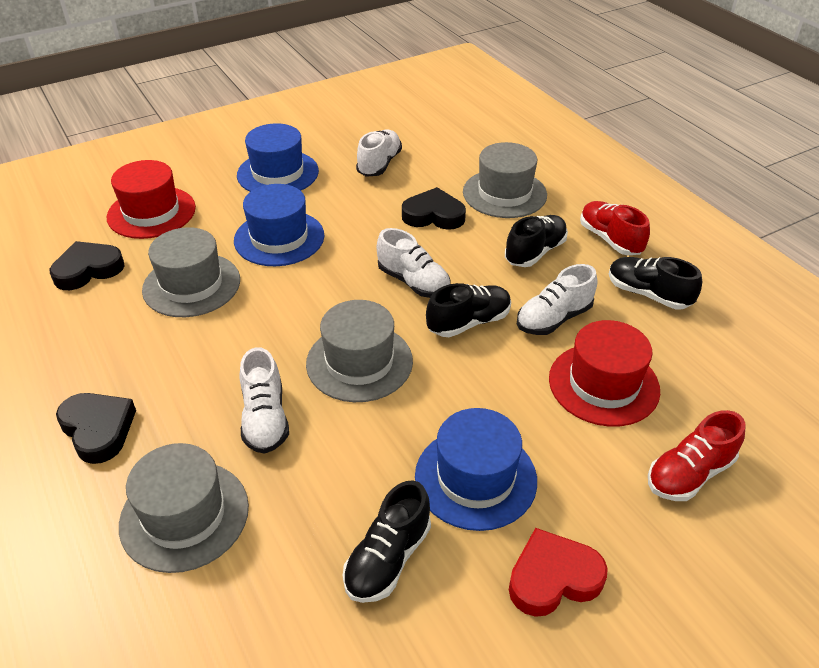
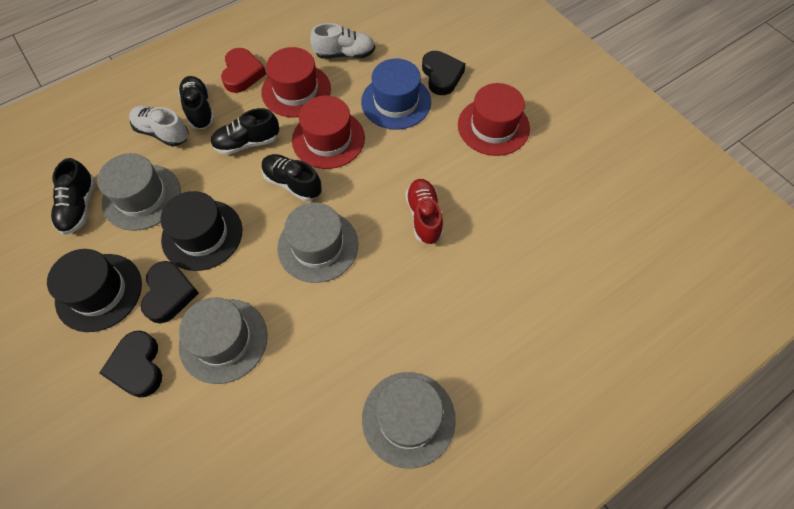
black hat: 0 -> 2
blue hat: 3 -> 1
red hat: 2 -> 3
red shoe: 2 -> 1
white shoe: 4 -> 2

